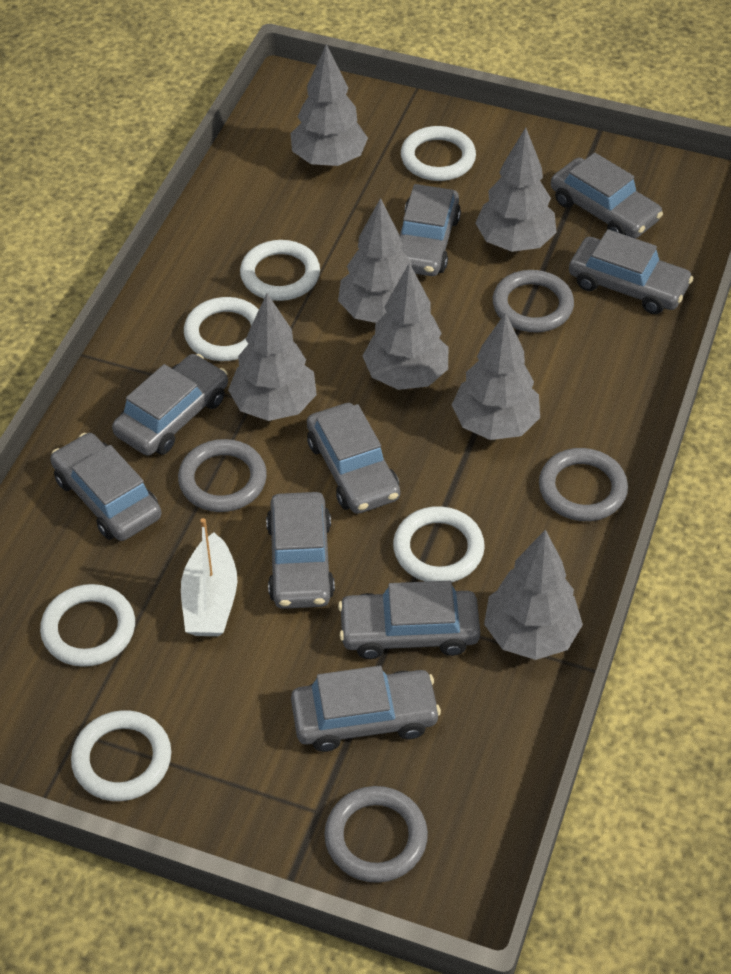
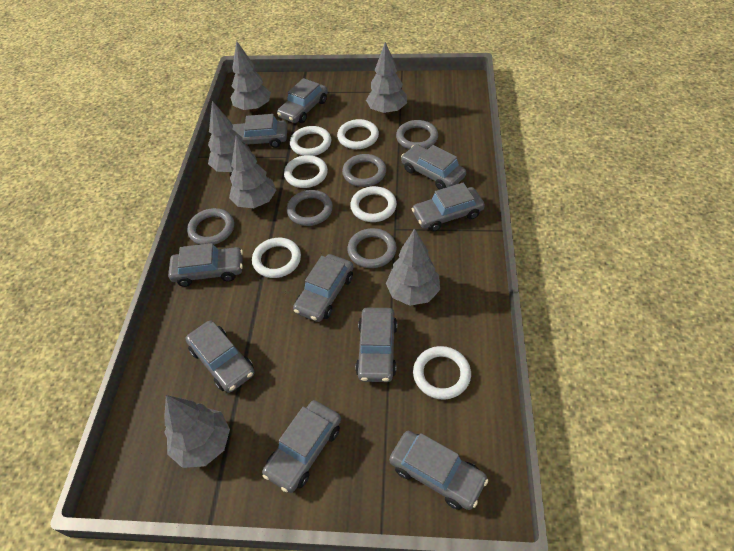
grey car: 9 -> 10
grey ring: 4 -> 5
grey tree: 7 -> 6
white boat: 1 -> 0

